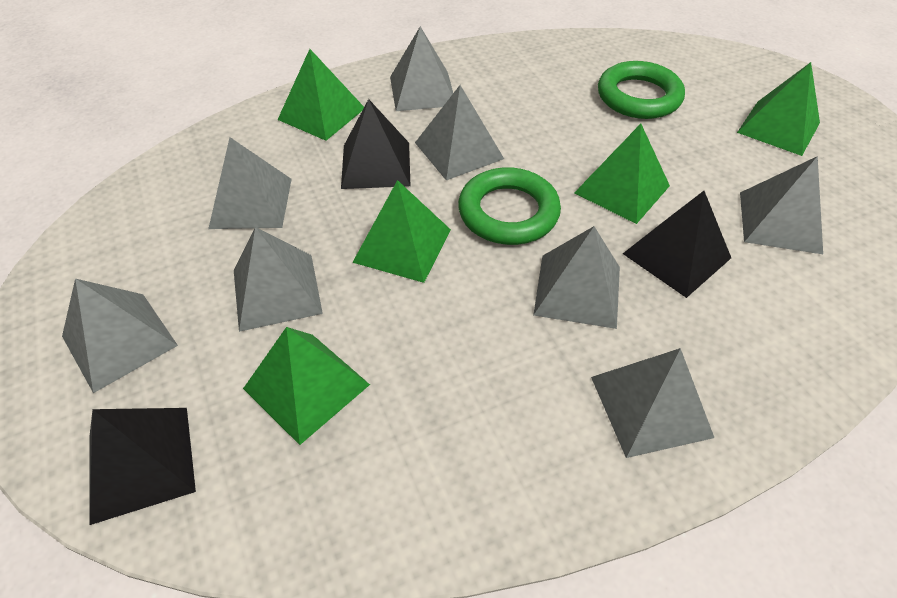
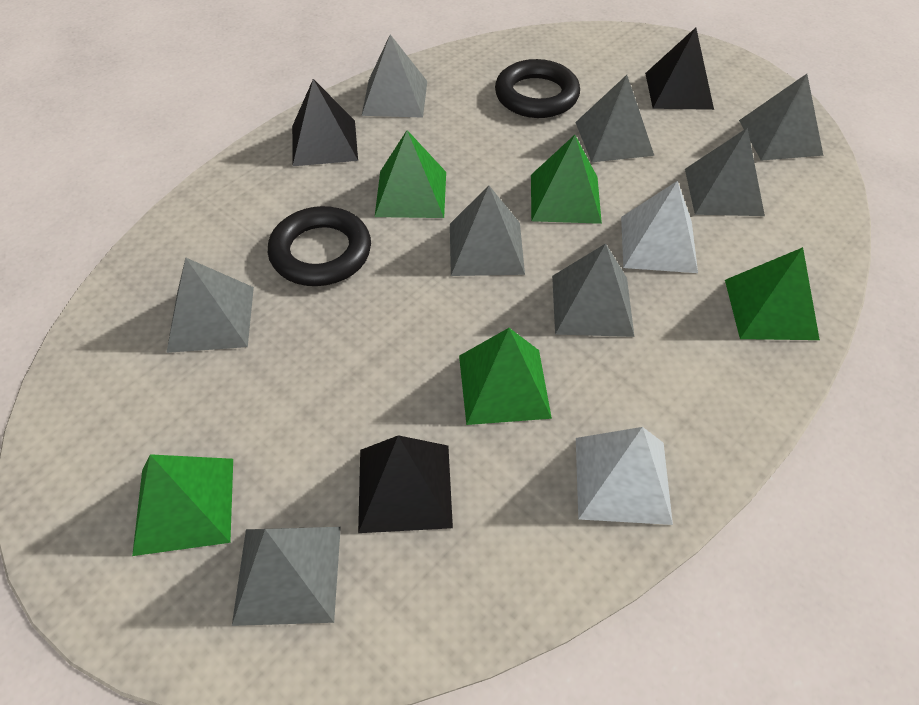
black ring: 0 -> 2
green ring: 2 -> 0
white pyramid: 0 -> 2

